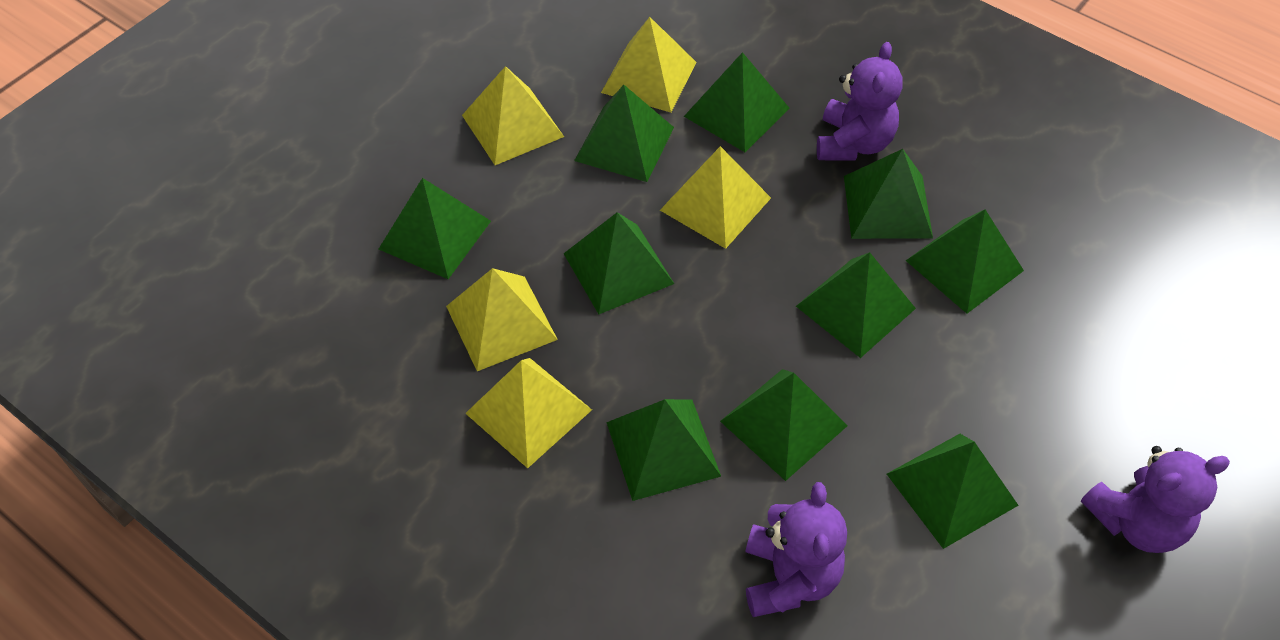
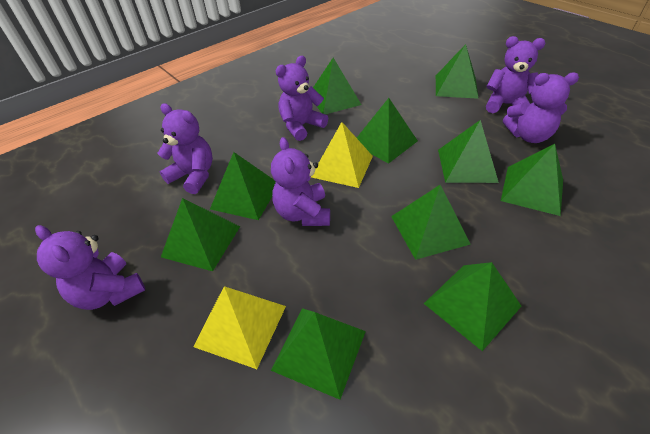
purple teddy bear: 3 -> 6
yellow pyramid: 5 -> 2

